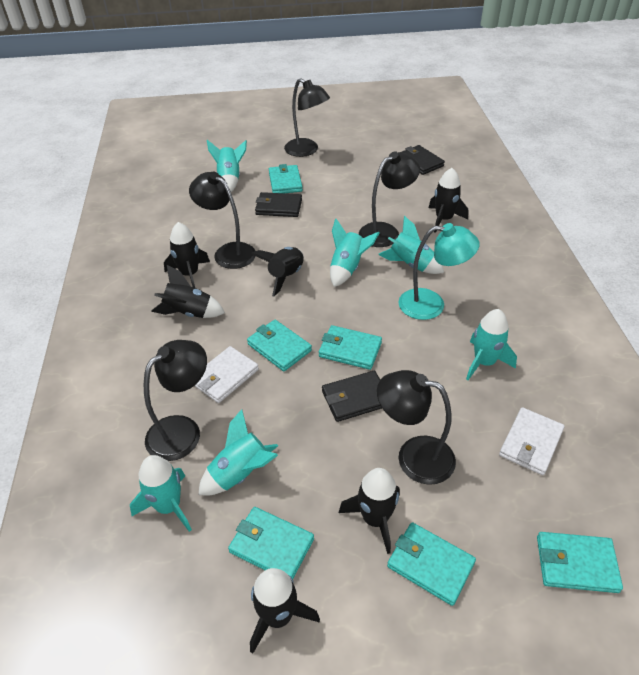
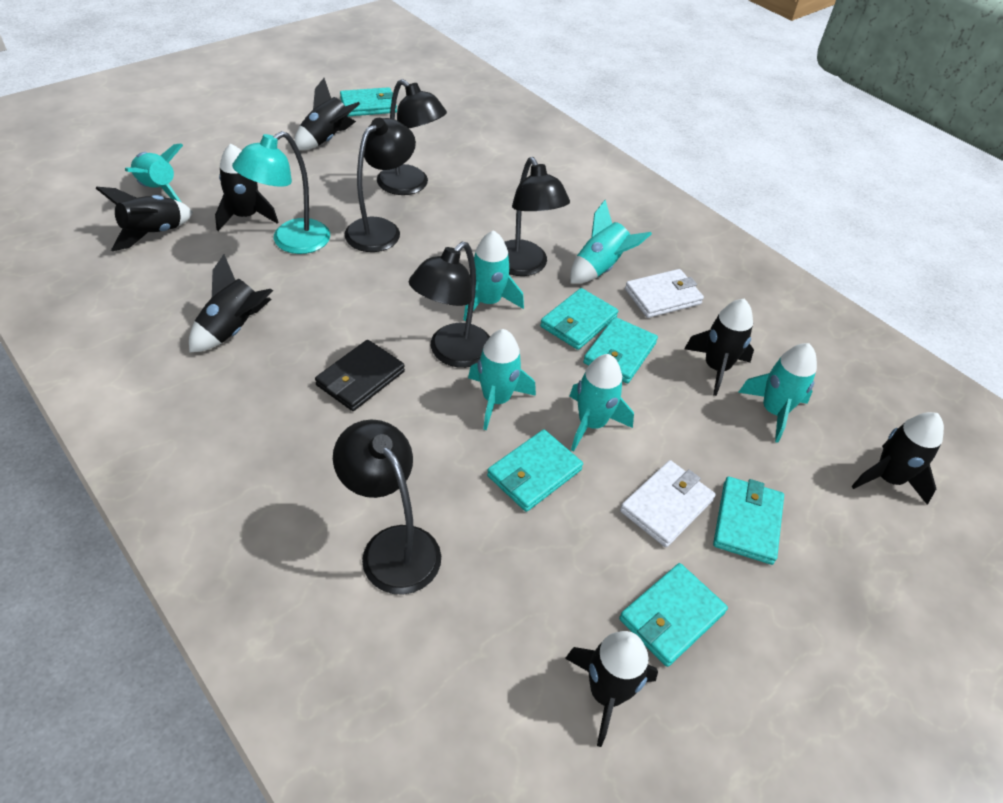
black rocket: 6 -> 7
black wallet: 3 -> 1

